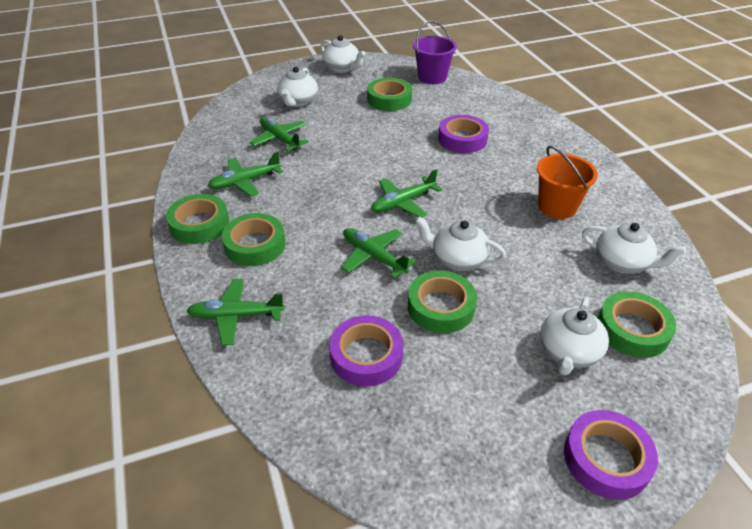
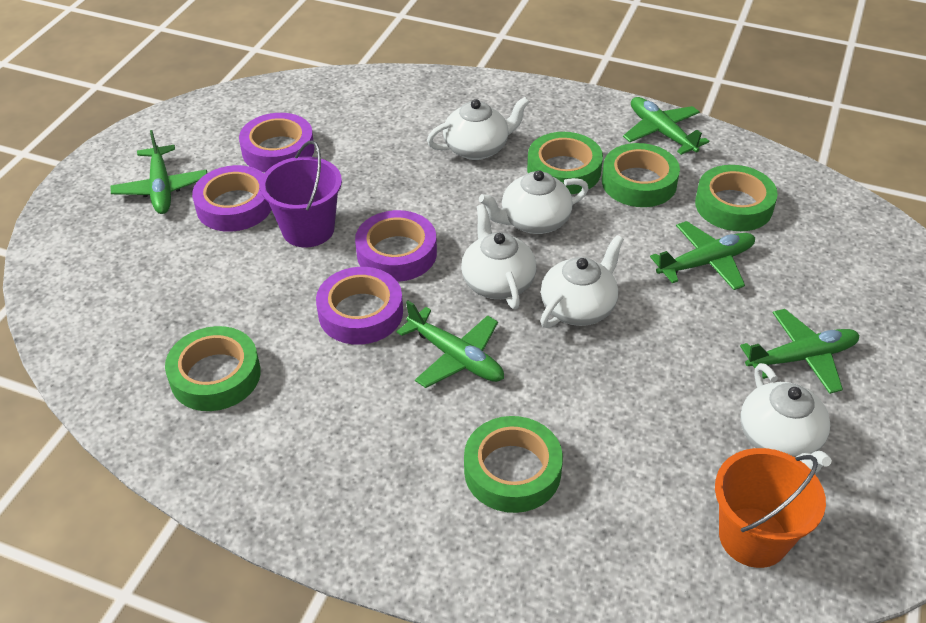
purple tape: 3 -> 4

